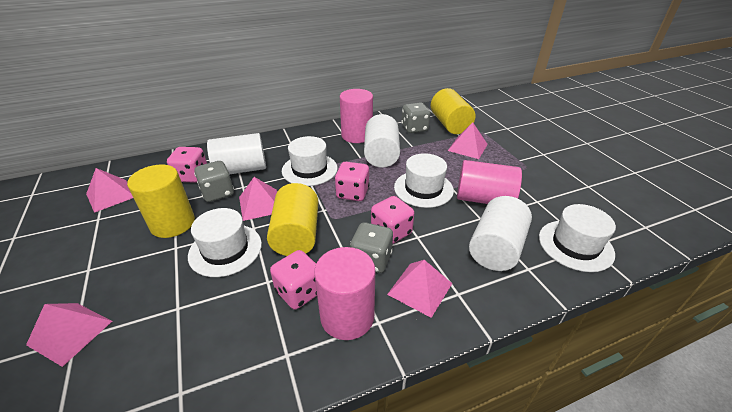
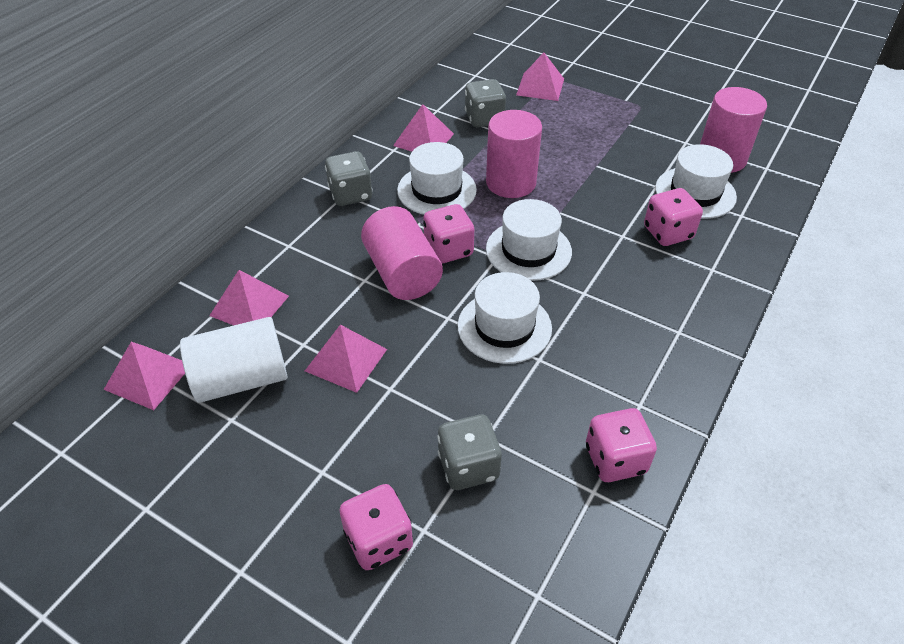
white cylinder: 3 -> 1
yellow cylinder: 3 -> 0

